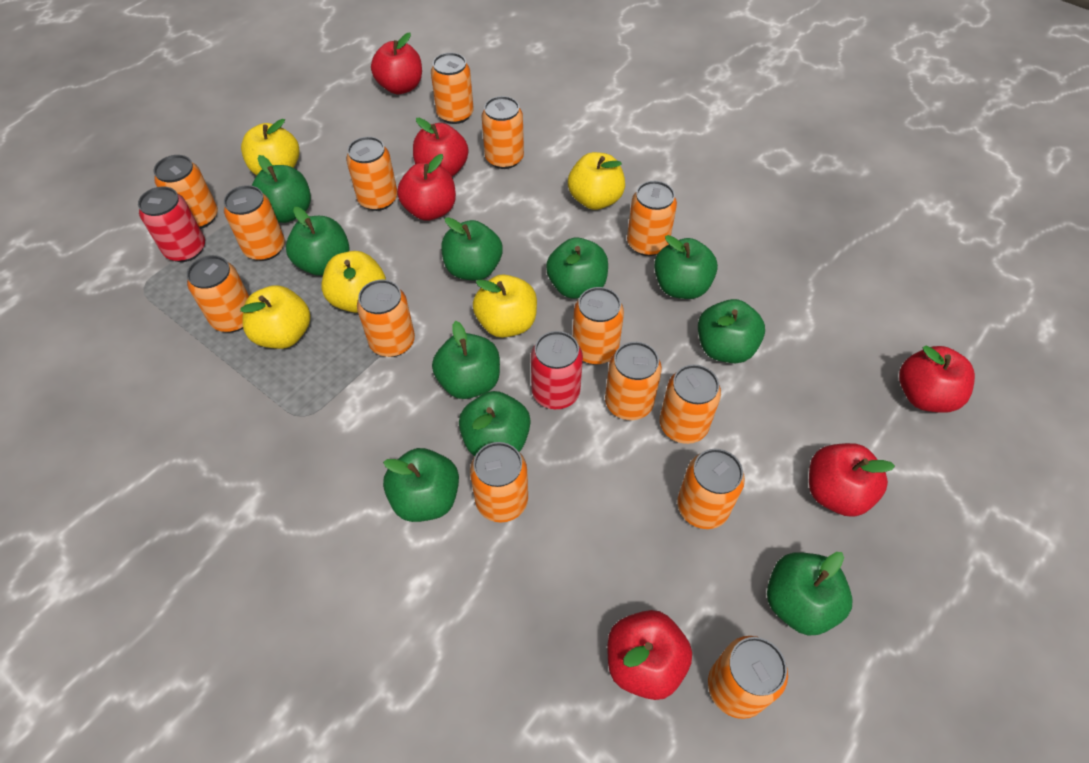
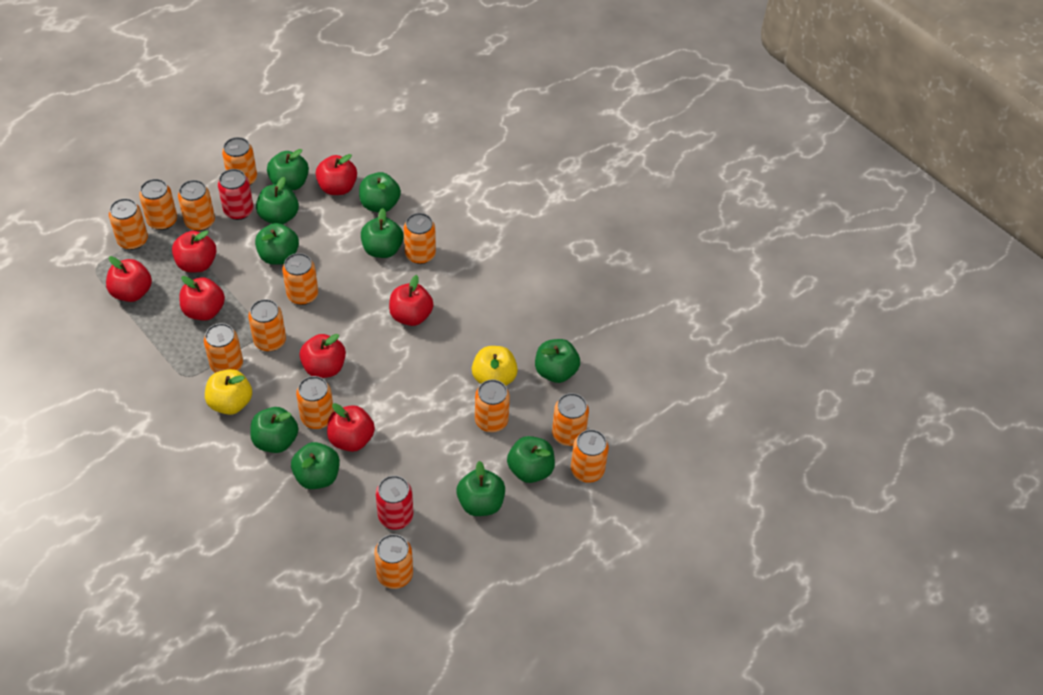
orange can: 14 -> 13
red apple: 6 -> 7
yellow apple: 5 -> 2

